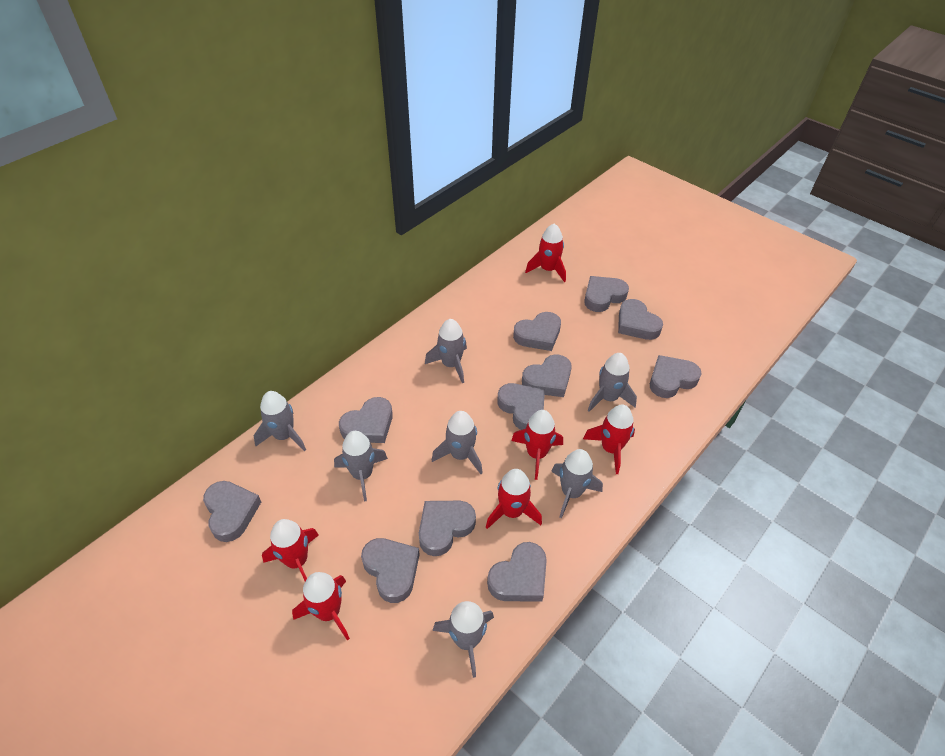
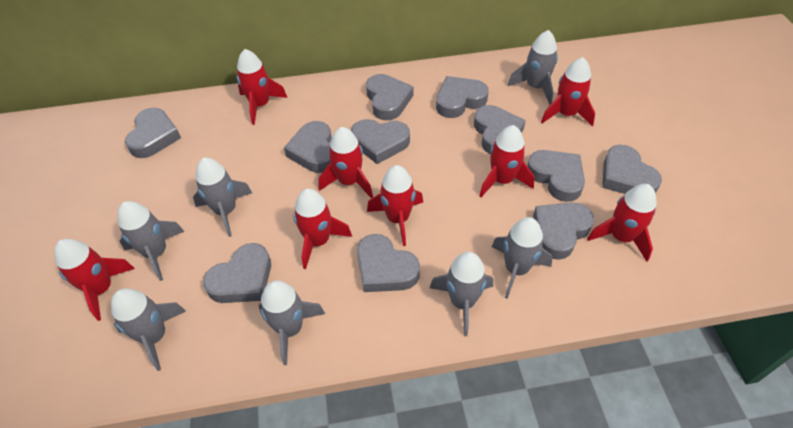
red rocket: 6 -> 8

